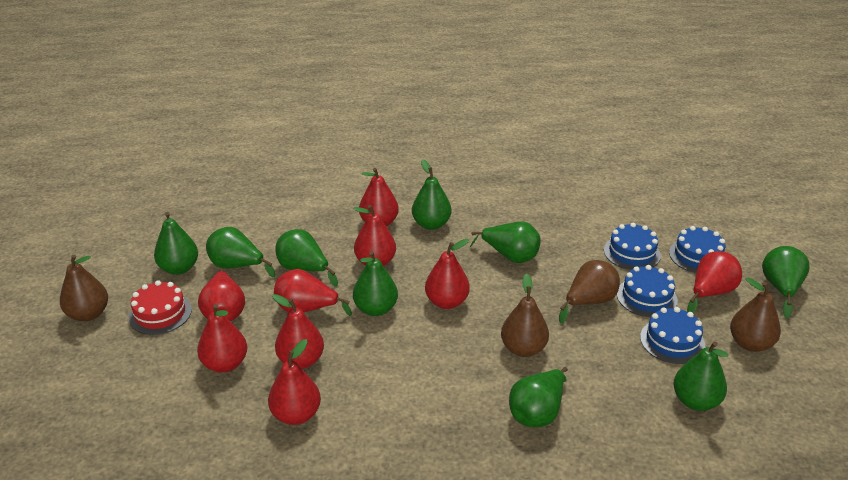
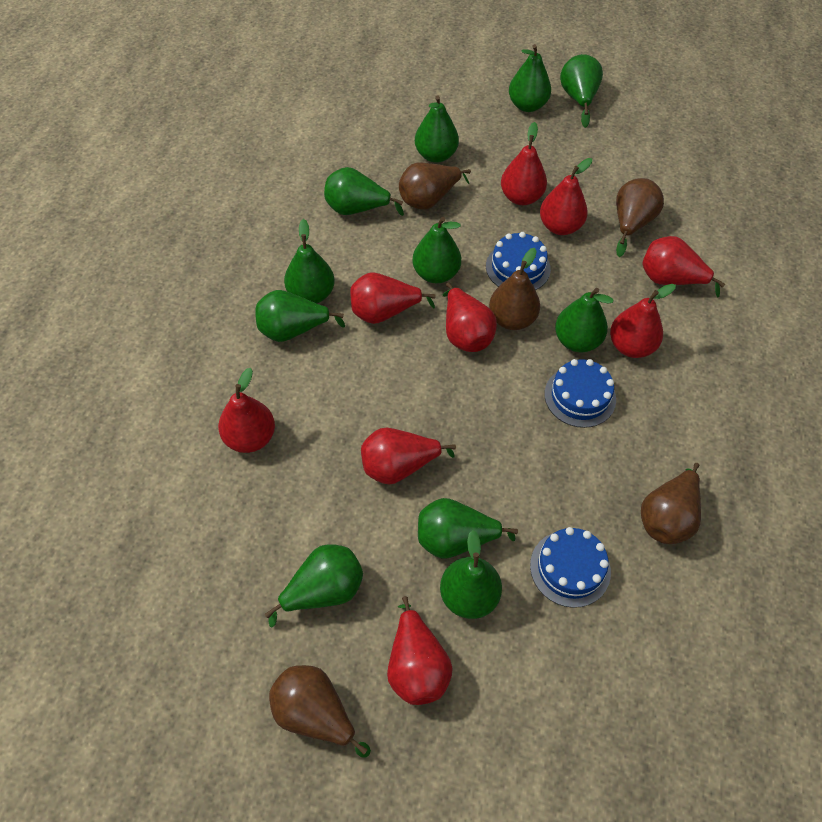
blue cake: 4 -> 3
brown pear: 4 -> 5
green pear: 9 -> 11
red cake: 1 -> 0

